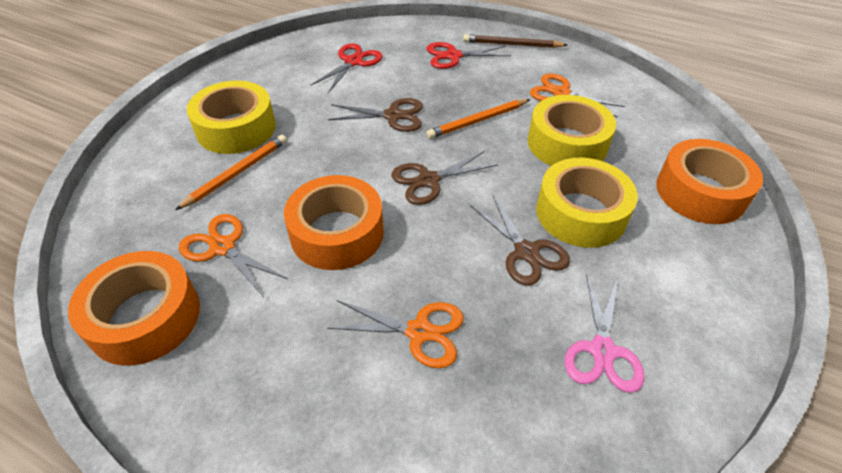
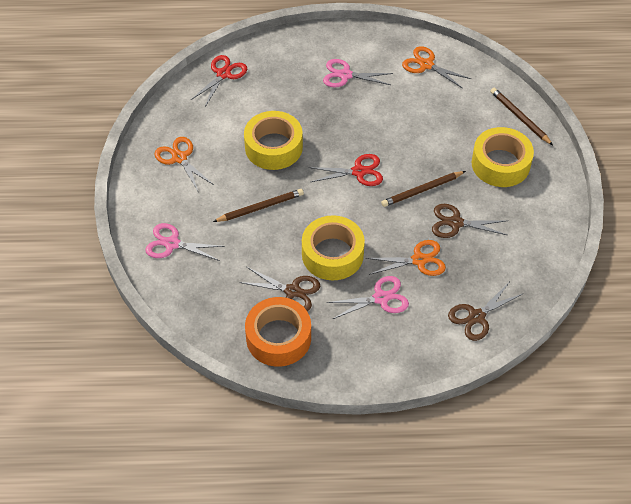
brown pencil: 1 -> 3
orange pencil: 2 -> 0
orange tape: 3 -> 1
pink scissors: 1 -> 3

